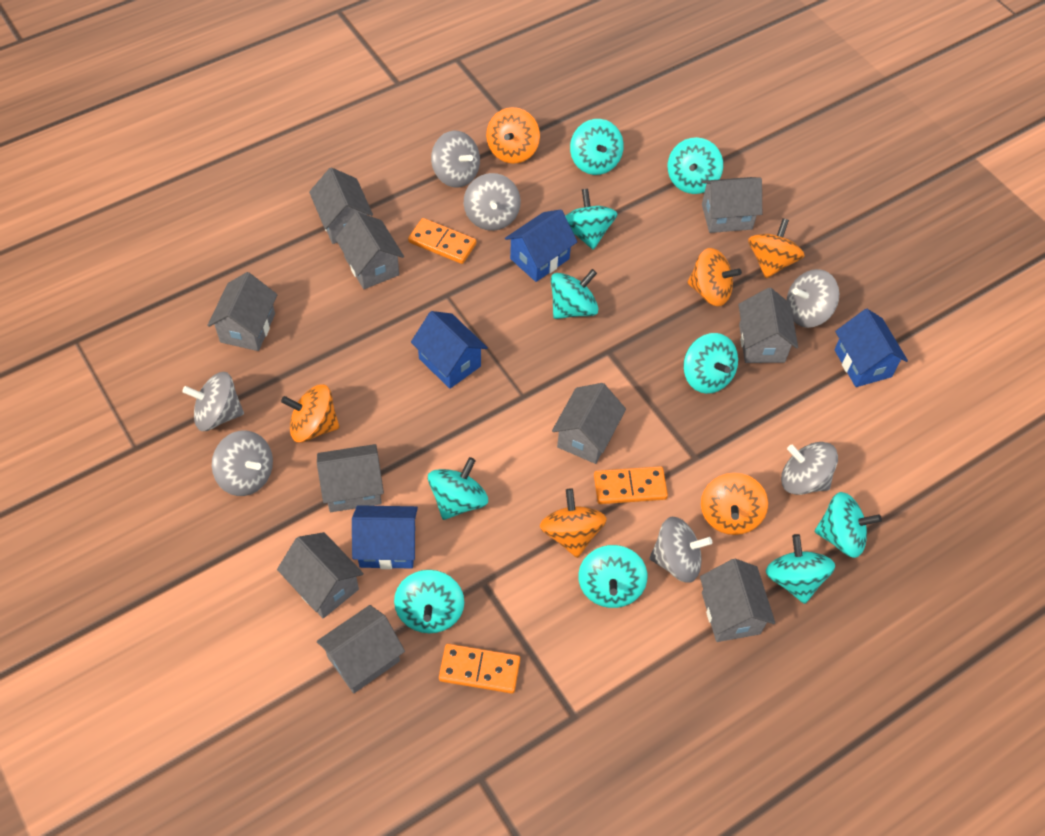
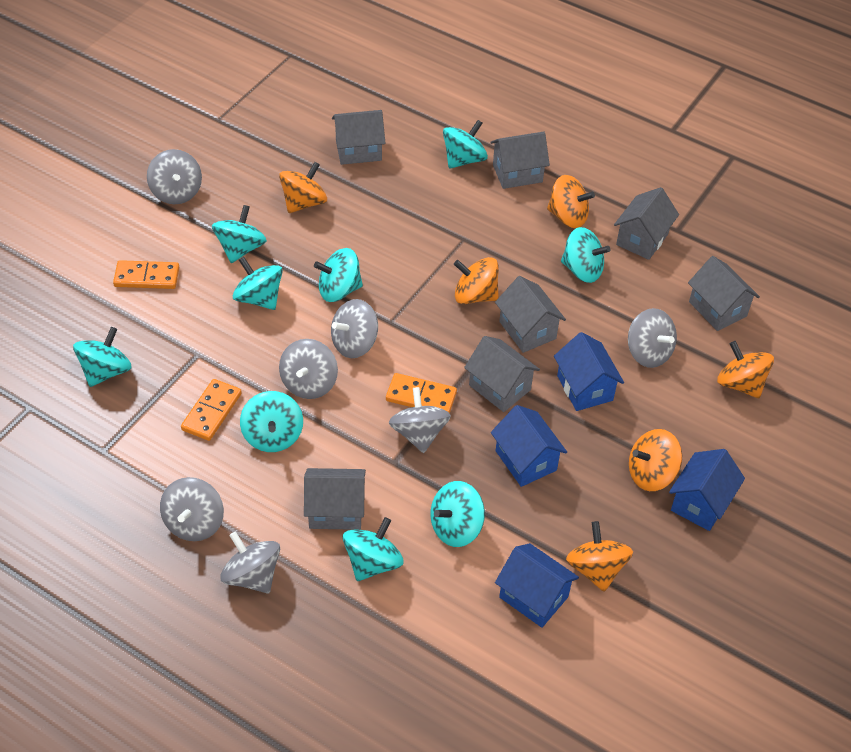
grey house: 10 -> 7
turquoise spinning top: 10 -> 9

